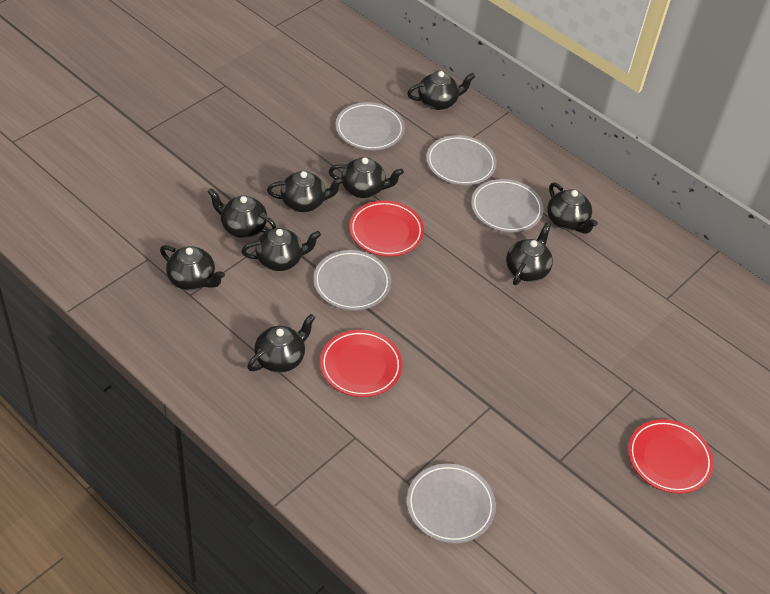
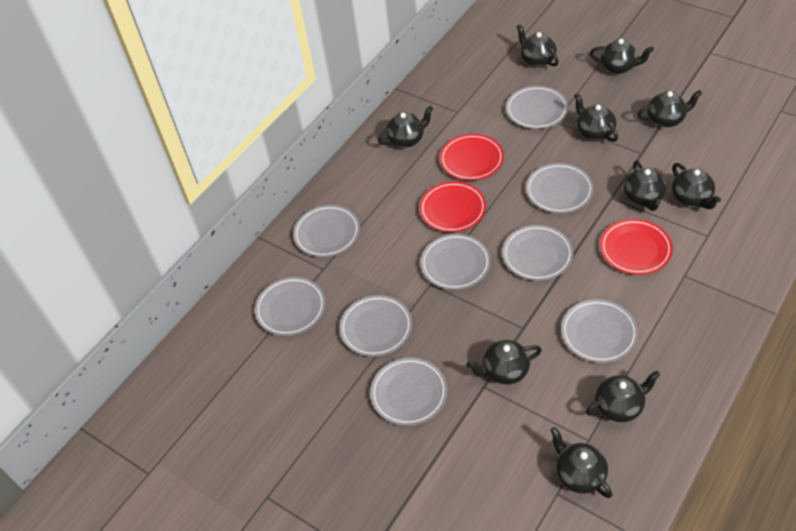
black teapot: 9 -> 10
grey plate: 5 -> 9

